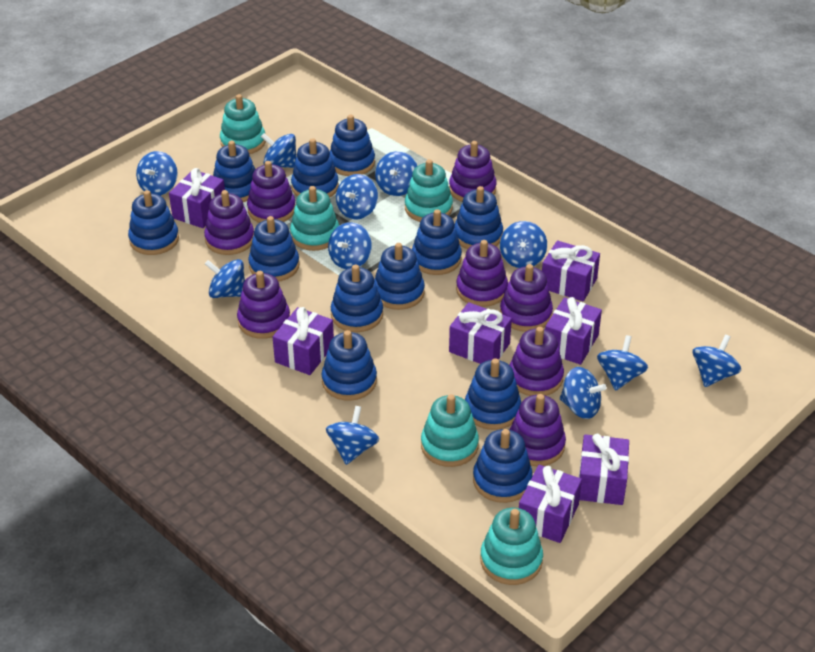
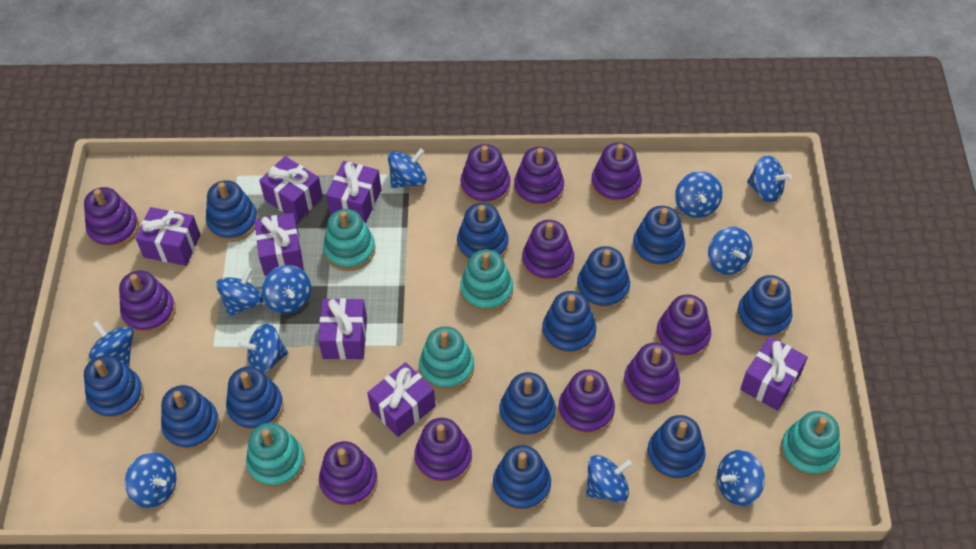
purple stacking toy: 8 -> 11

